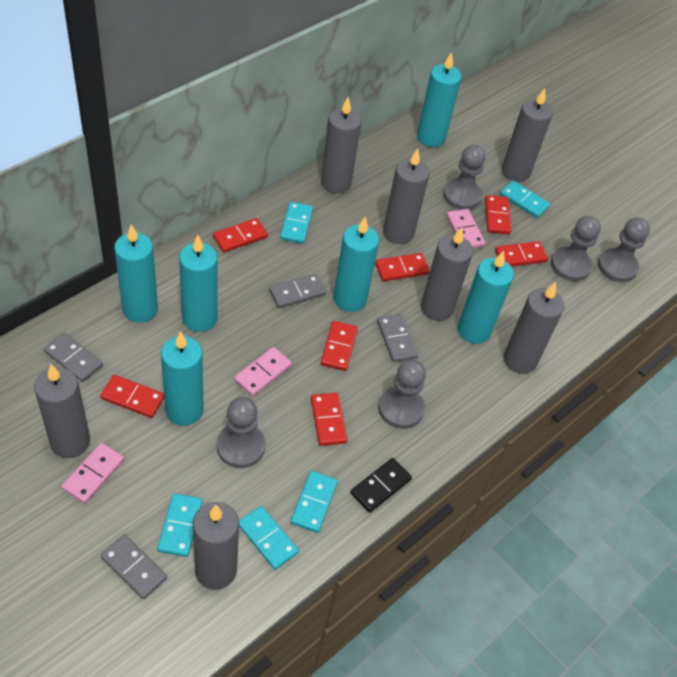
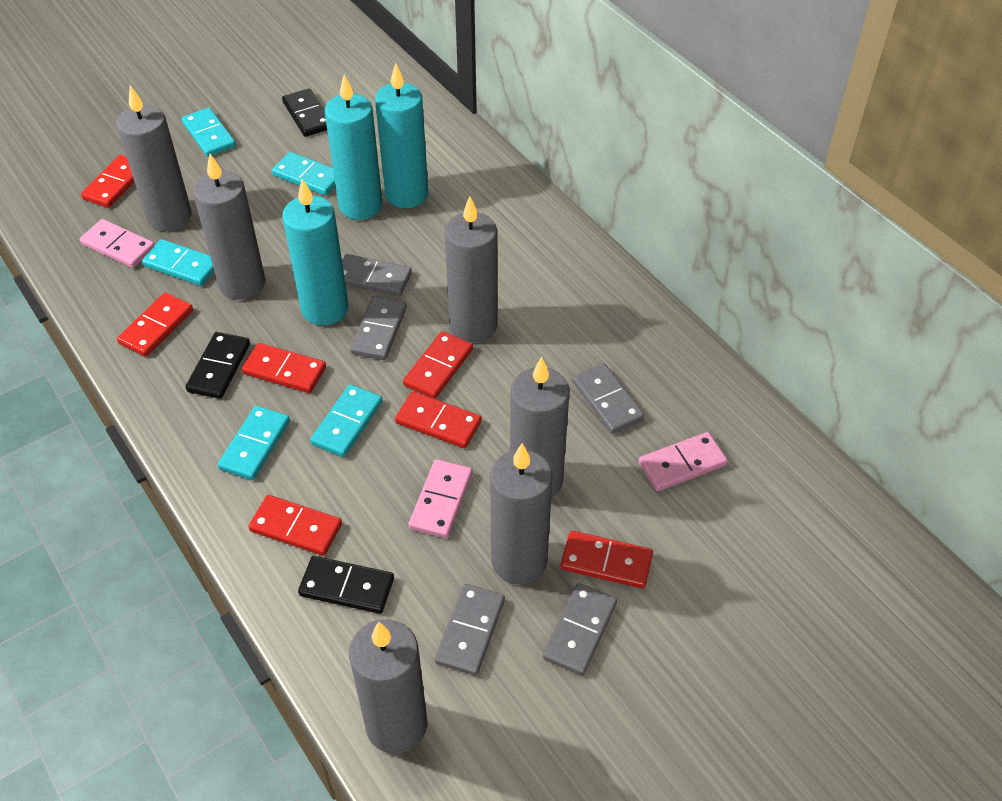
black domino: 1 -> 3
grey candle: 7 -> 6
grey domino: 4 -> 5
grey pawn: 5 -> 0
turquoise candle: 6 -> 3

